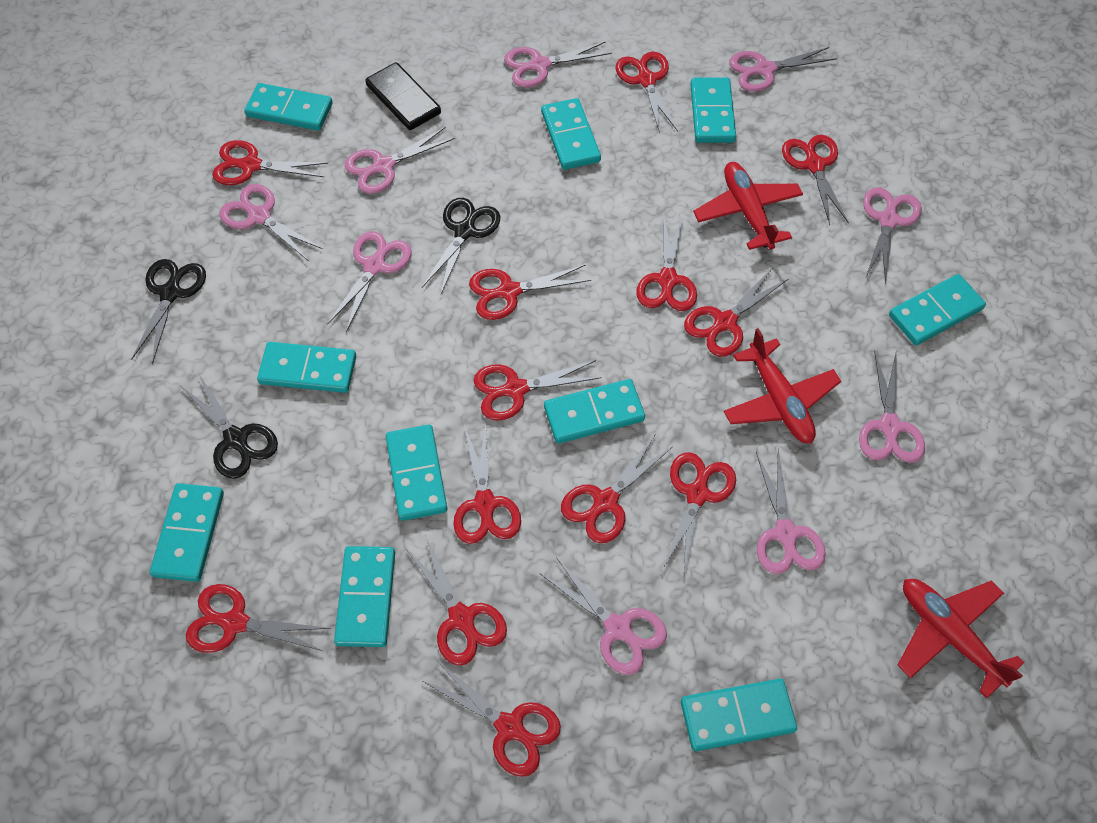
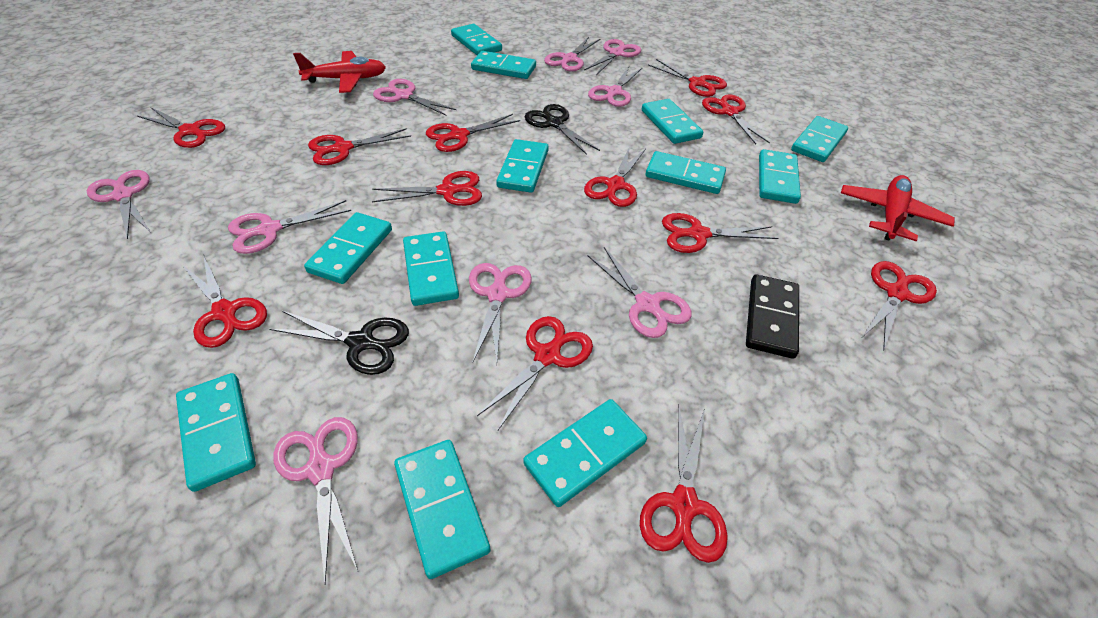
black scissors: 3 -> 2
red plane: 3 -> 2
red scissors: 13 -> 12
turquoise domino: 10 -> 12

